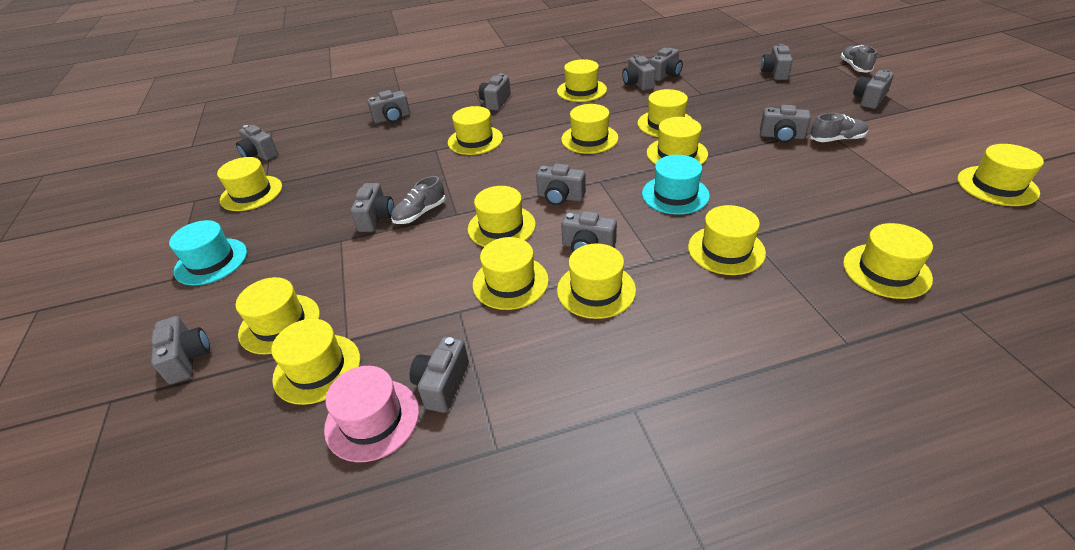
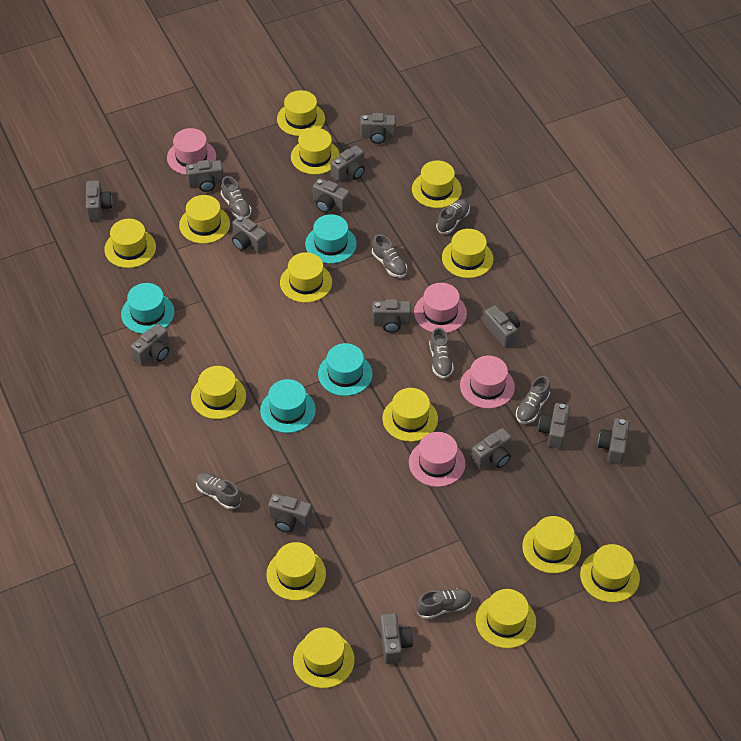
grey camera: 13 -> 14
grey shoe: 3 -> 7
pink hat: 1 -> 4
turquoise hat: 2 -> 4

